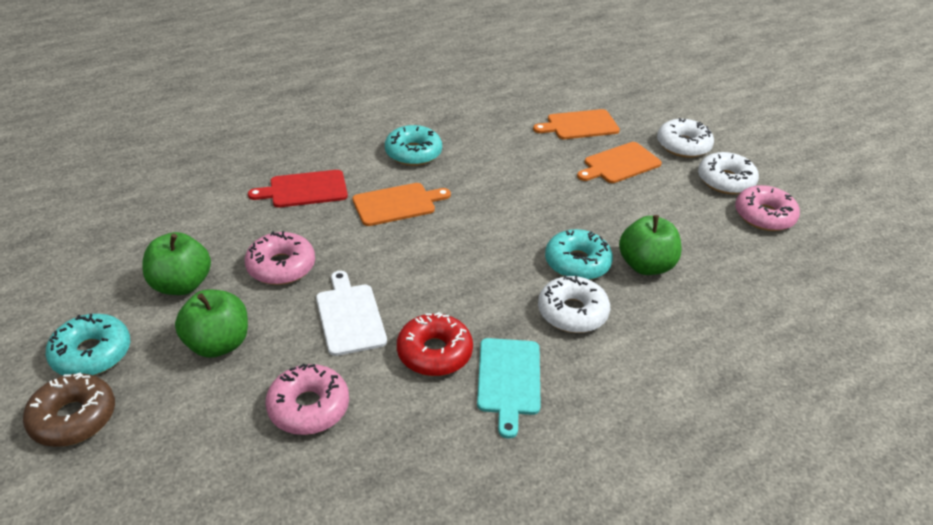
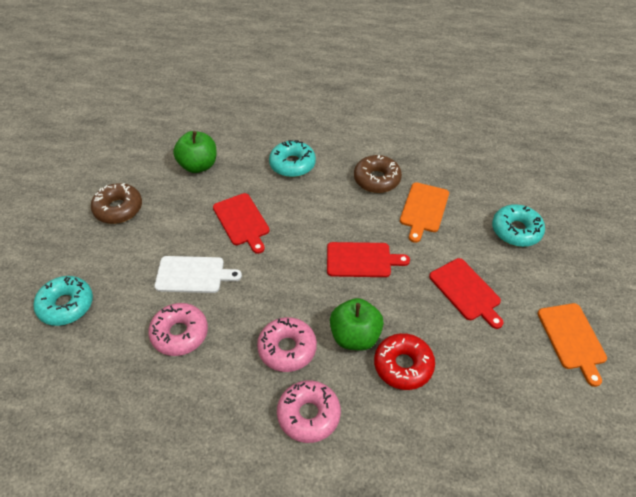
brown donut: 1 -> 2
green apple: 3 -> 2
orange cutting board: 3 -> 2
red cutting board: 1 -> 3
turquoise cutting board: 1 -> 0
white donut: 3 -> 0

